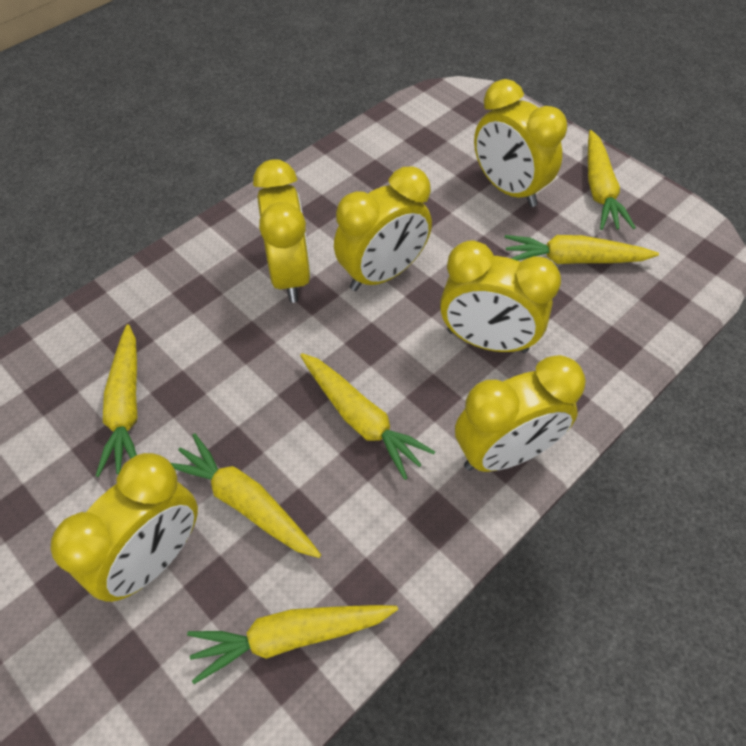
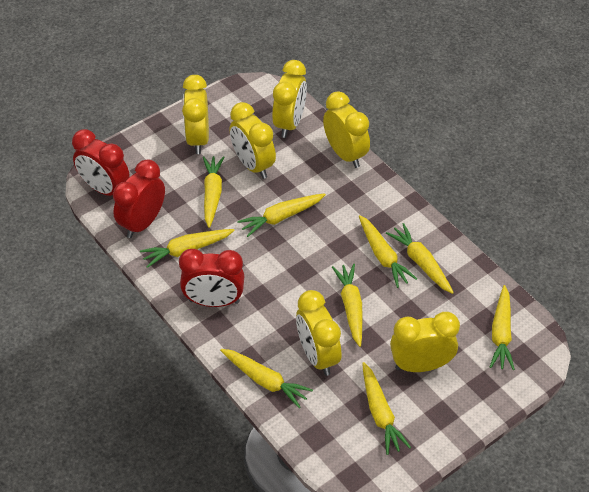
red clock: 0 -> 3
yellow carrot: 6 -> 9

